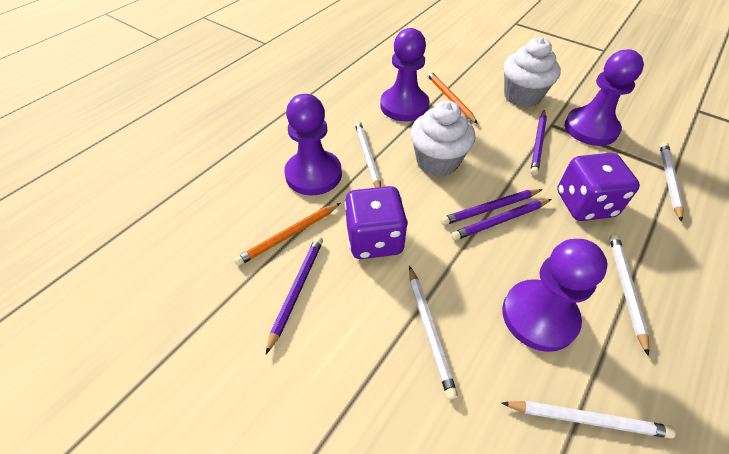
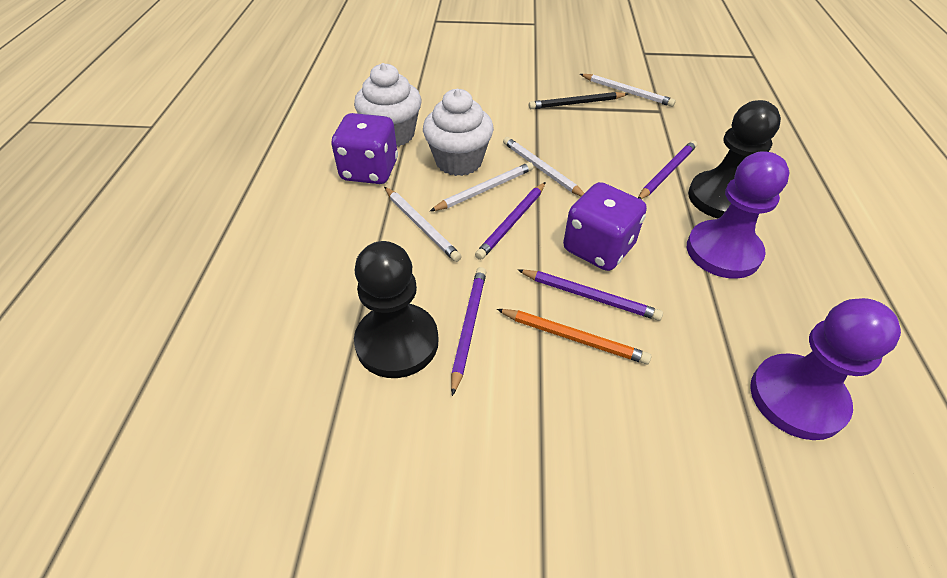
black pawn: 0 -> 2
black pencil: 0 -> 1
orange pencil: 2 -> 1
purple pawn: 4 -> 2
white pencil: 5 -> 4

